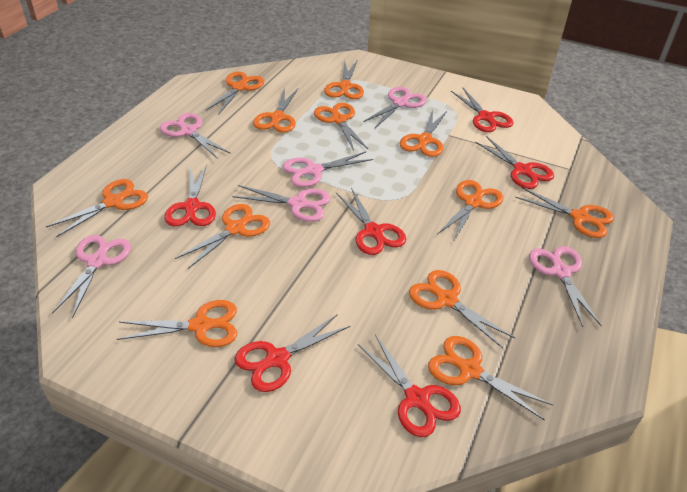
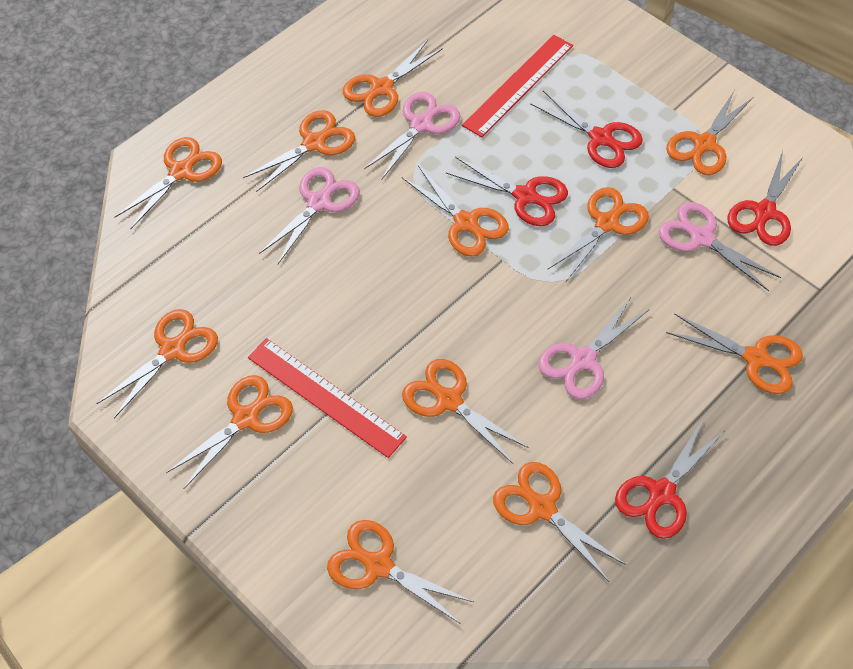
pink scissors: 6 -> 4
red ruler: 0 -> 2
red scissors: 6 -> 4

